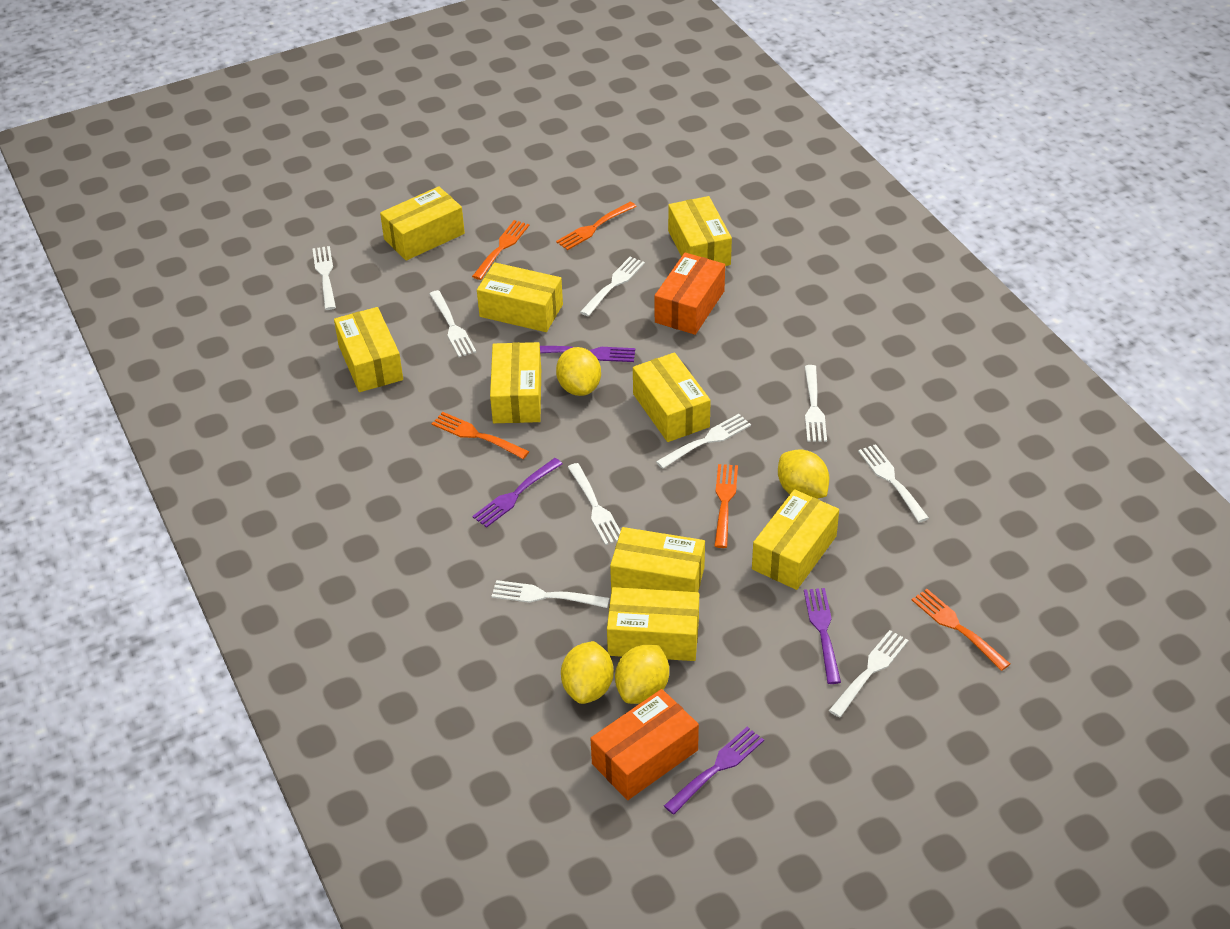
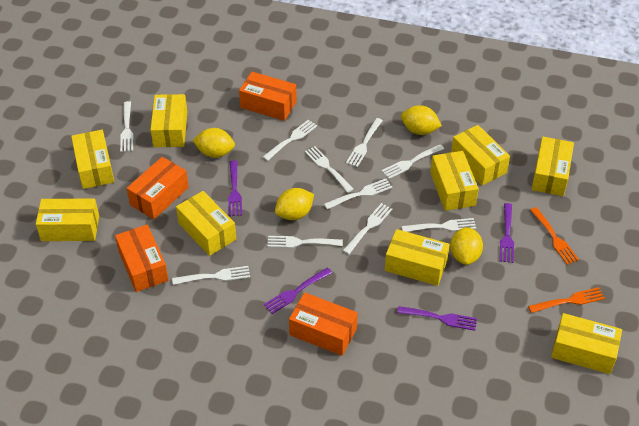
orange box: 2 -> 4
orange fork: 5 -> 2
white fork: 9 -> 10

